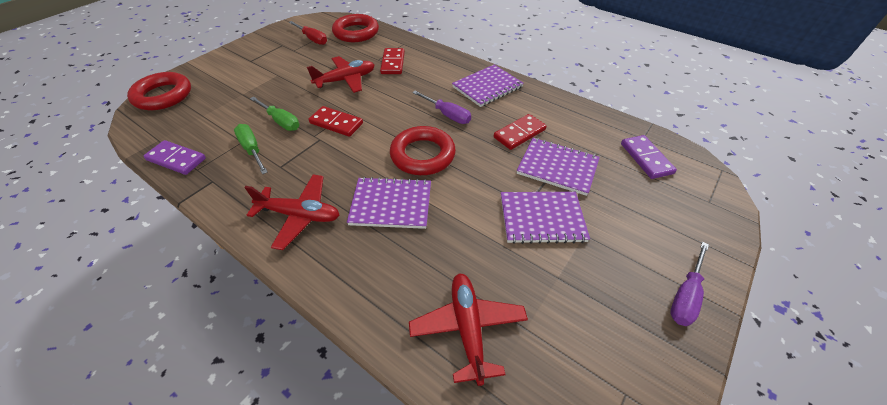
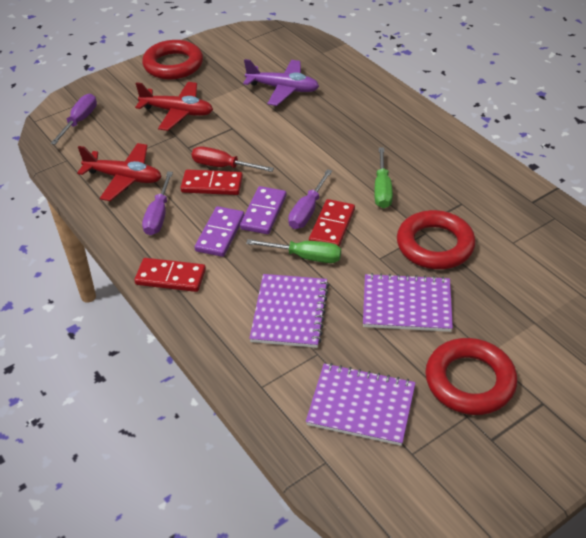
purple notebook: 4 -> 3
purple plane: 0 -> 1
purple screwdriver: 2 -> 3
red plane: 3 -> 2

